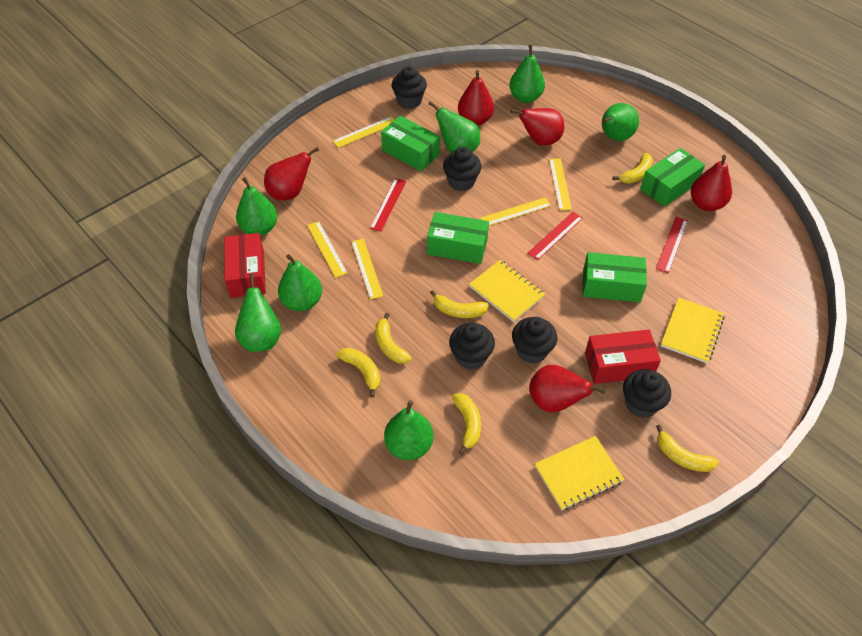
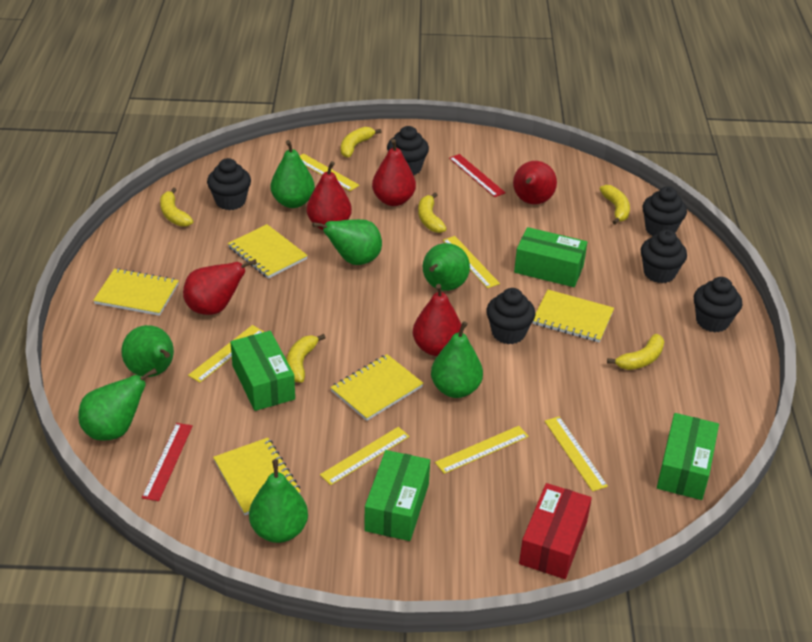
black cupcake: 5 -> 6
red box: 2 -> 1
red ruler: 3 -> 2
yellow notebook: 3 -> 5
yellow ruler: 5 -> 6

